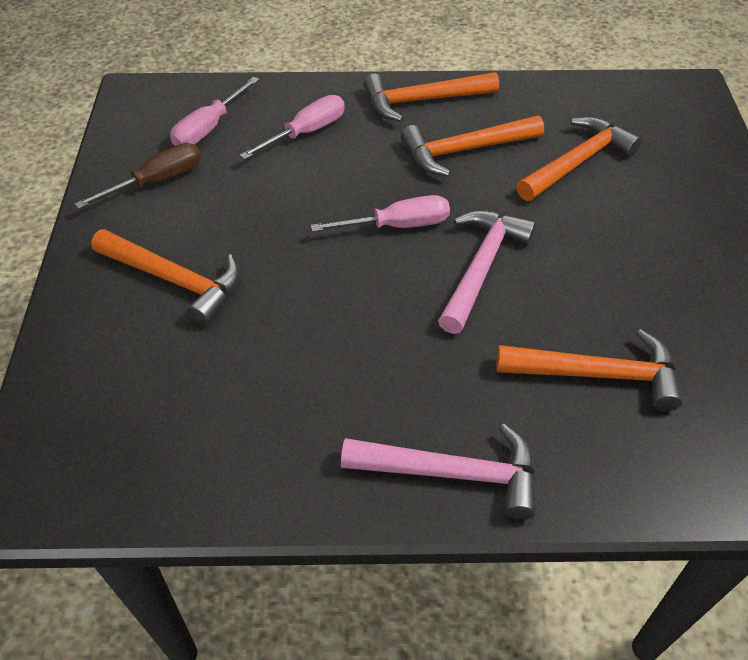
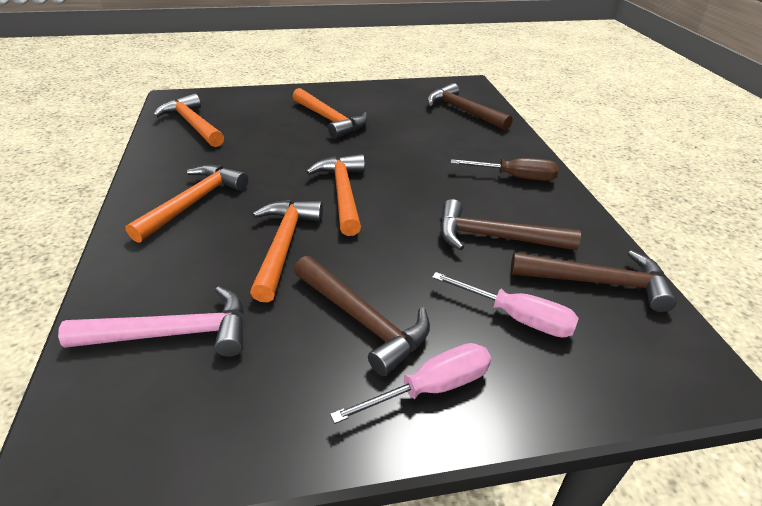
brown hammer: 0 -> 4
pink hammer: 2 -> 1
pink screwdriver: 3 -> 2

